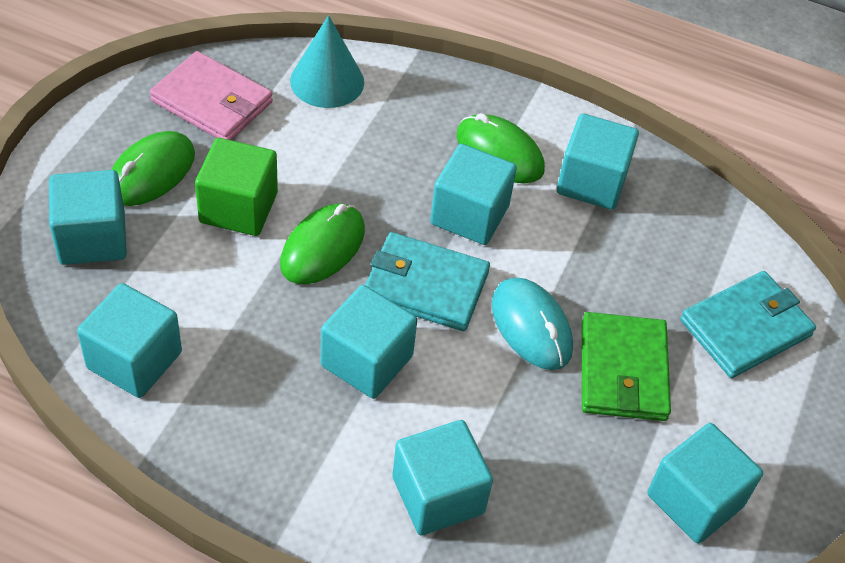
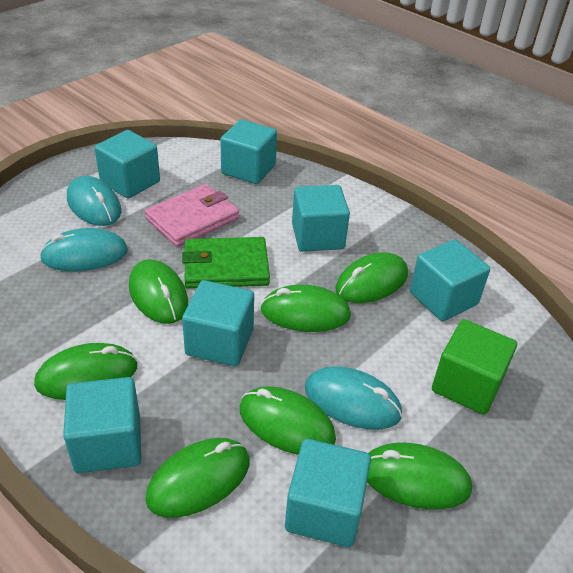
green mouse: 3 -> 7
turquoise cone: 1 -> 0
turquoise mouse: 1 -> 3
turquoise wallet: 2 -> 0

